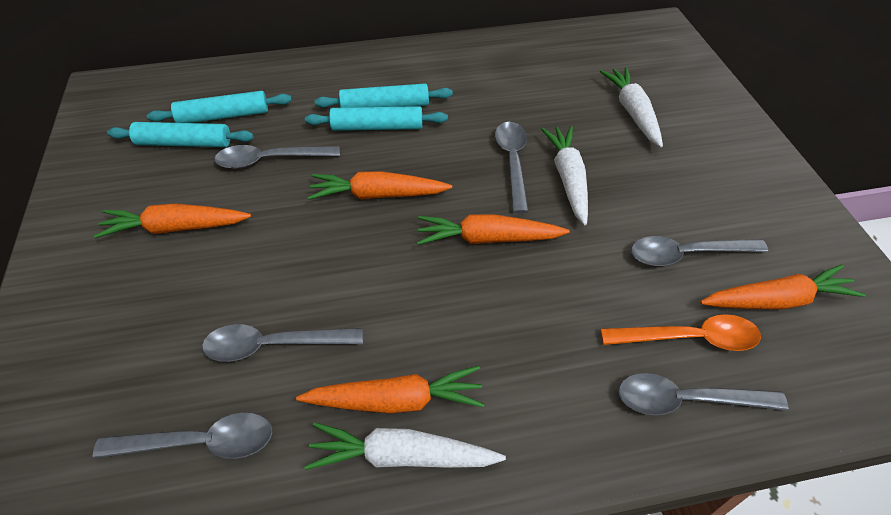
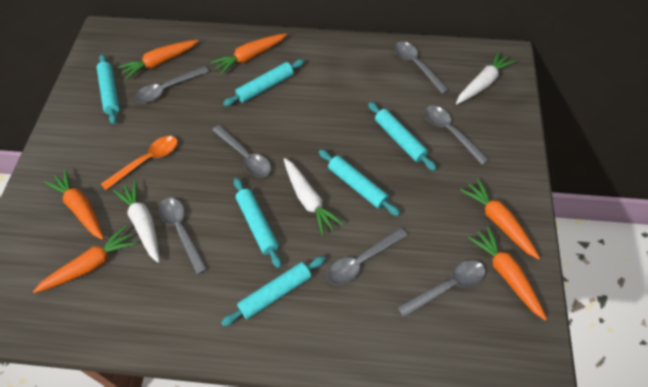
grey spoon: 6 -> 7
orange carrot: 5 -> 6
turquoise rolling pin: 4 -> 6

